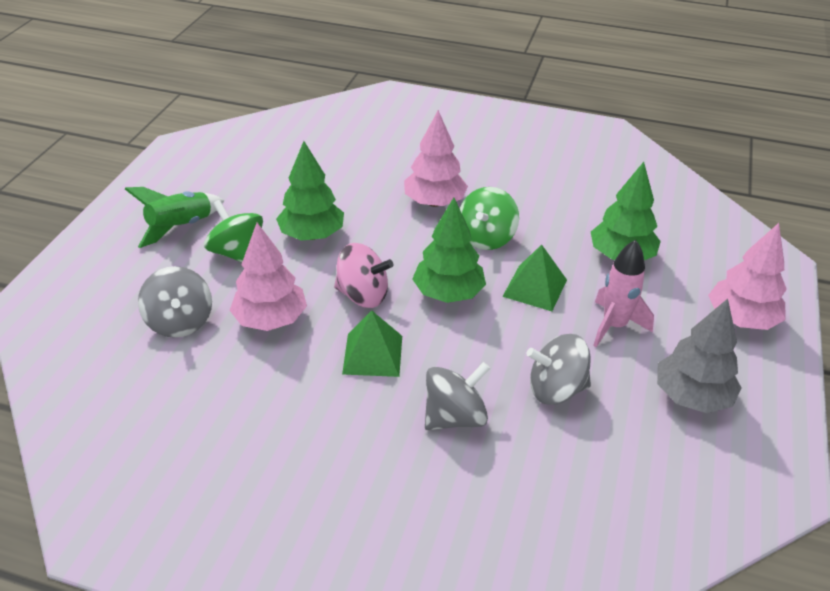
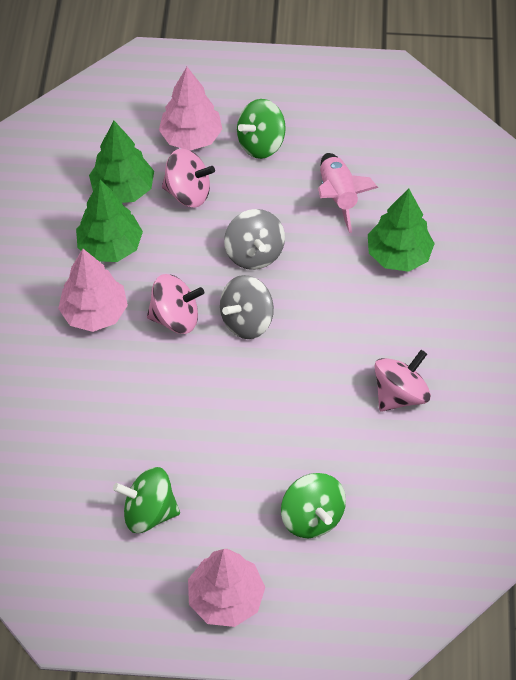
green pyramid: 2 -> 0
green rocket: 1 -> 0
green spinning top: 2 -> 3
grey spinning top: 3 -> 2
grey tree: 1 -> 0
pink spinning top: 1 -> 3

